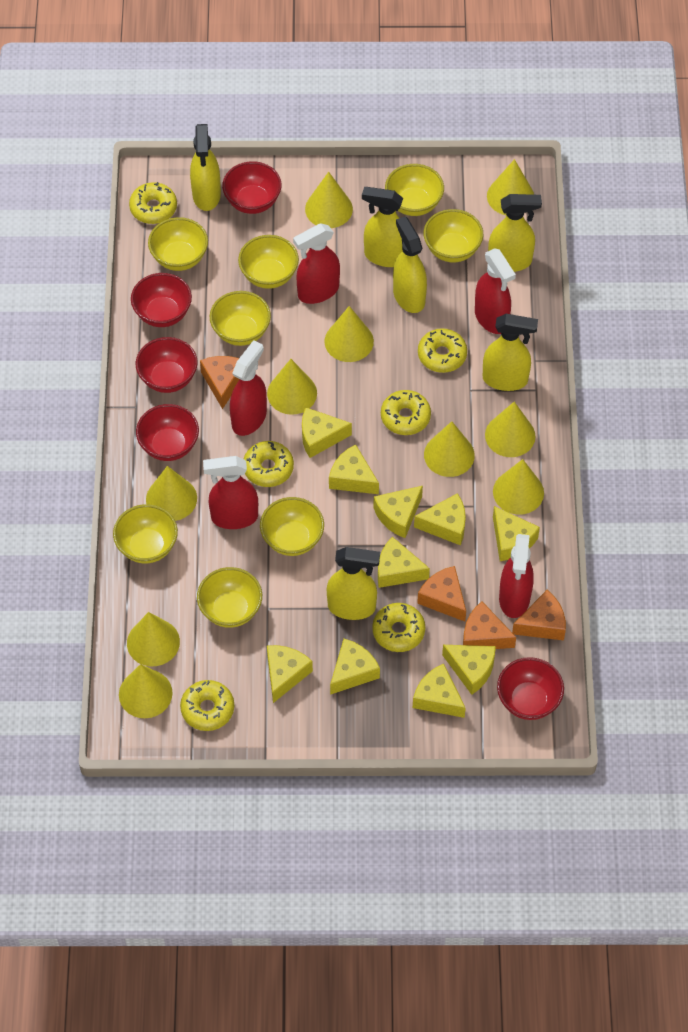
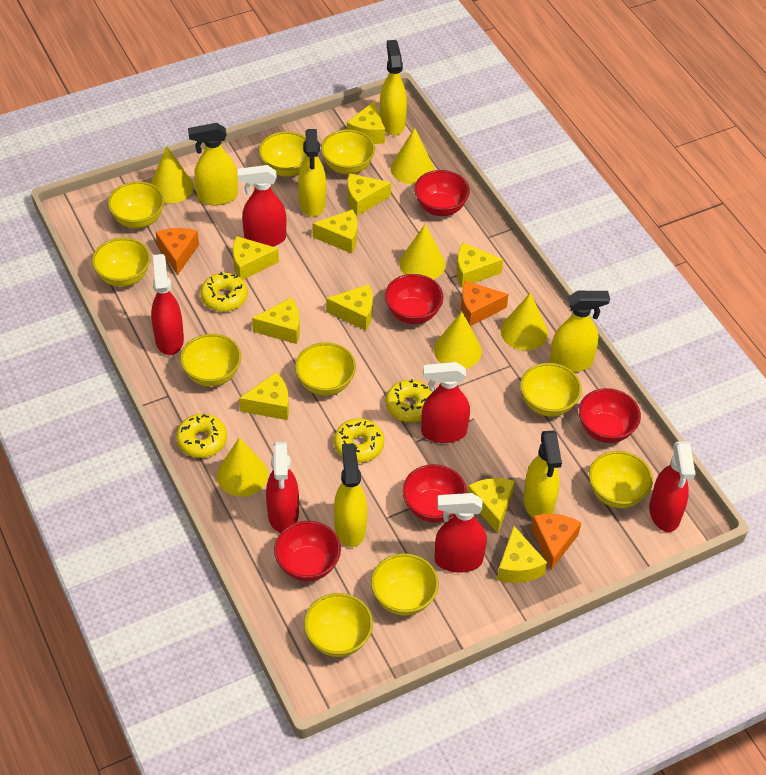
orange cheese: 4 -> 3
red spray bottle: 5 -> 6
yellow bowl: 8 -> 10
yellow cone: 10 -> 6
yellow donut: 6 -> 4

